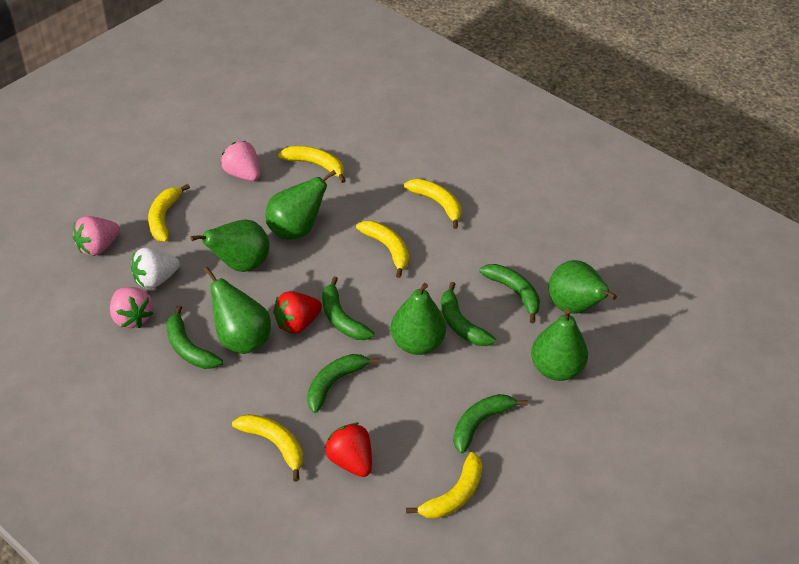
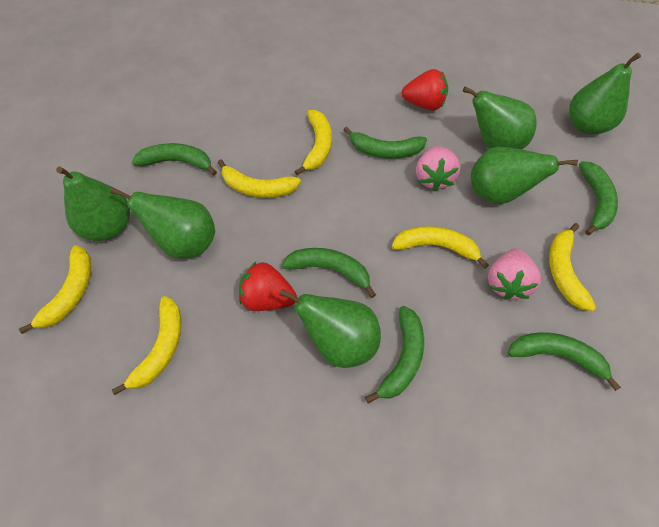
pink strawberry: 3 -> 2
white strawberry: 1 -> 0

